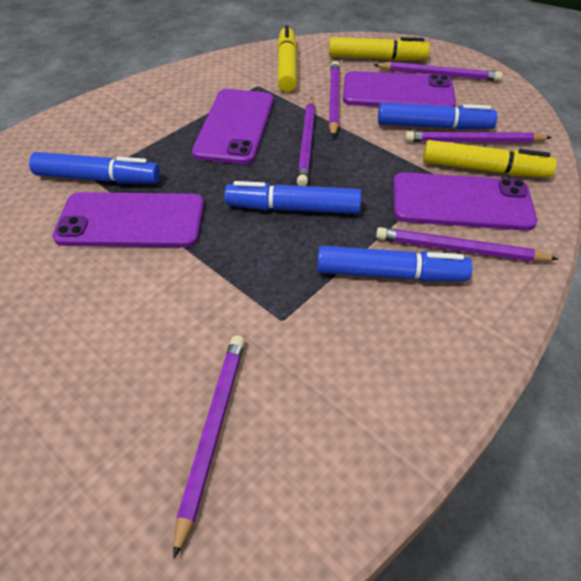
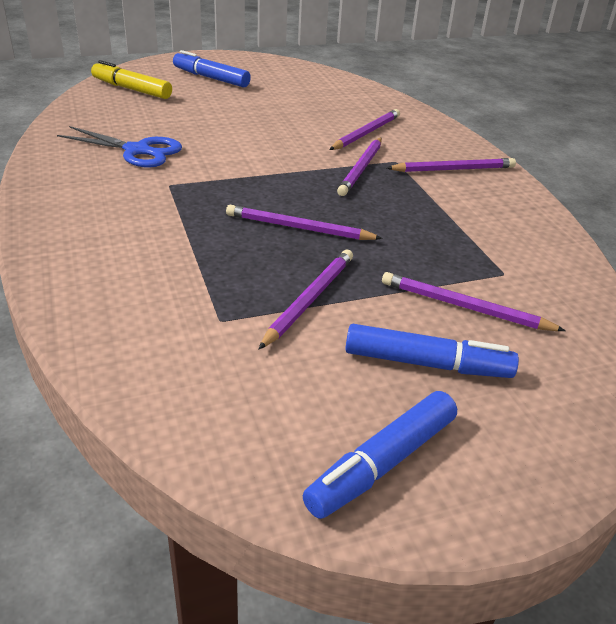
blue marker: 4 -> 3
blue scissors: 0 -> 1
purple phone: 4 -> 0
yellow marker: 3 -> 1

